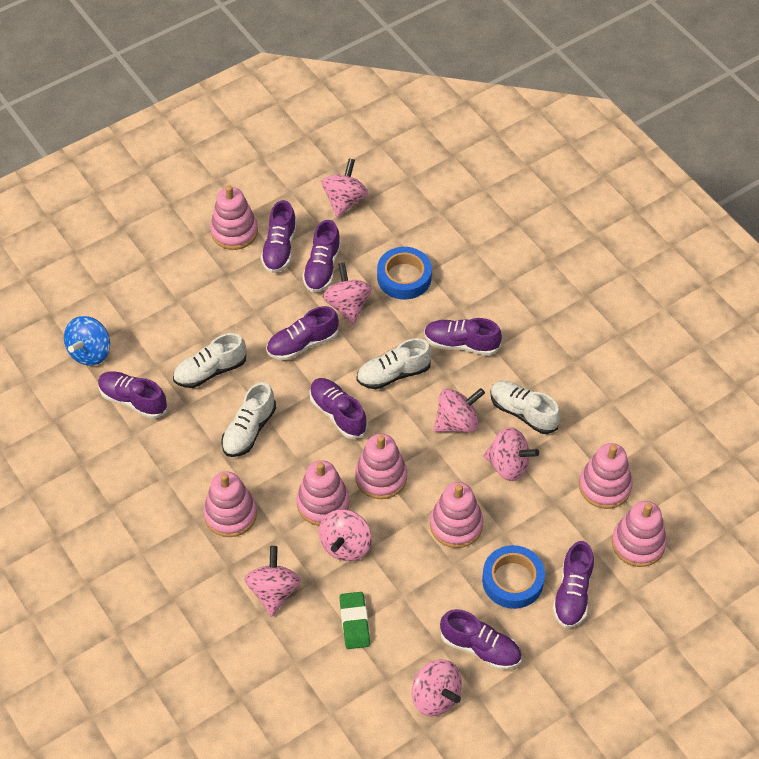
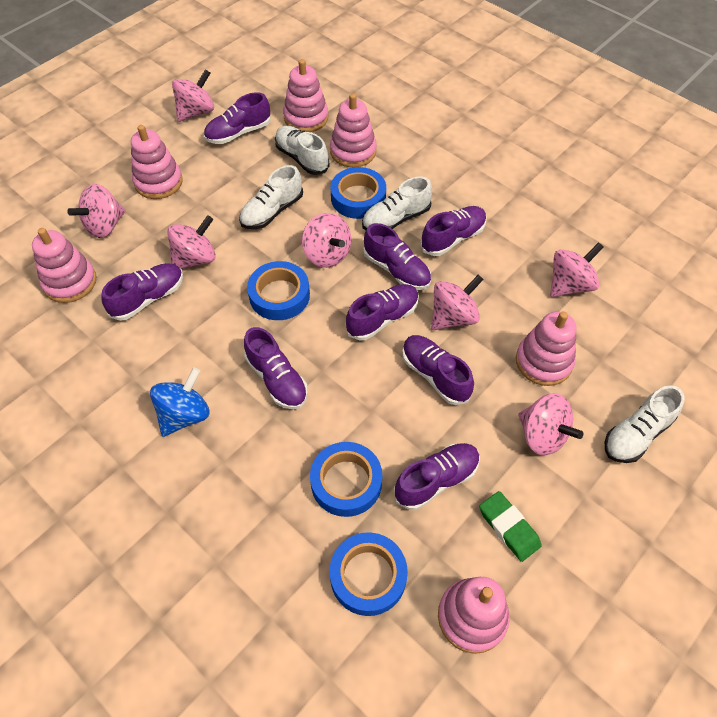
blue tape: 2 -> 4
pink stacking toy: 7 -> 6

